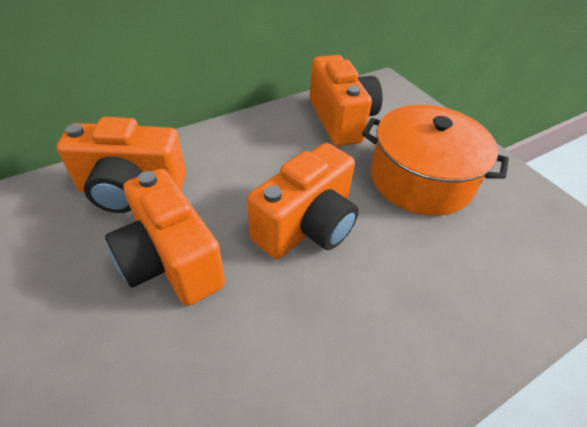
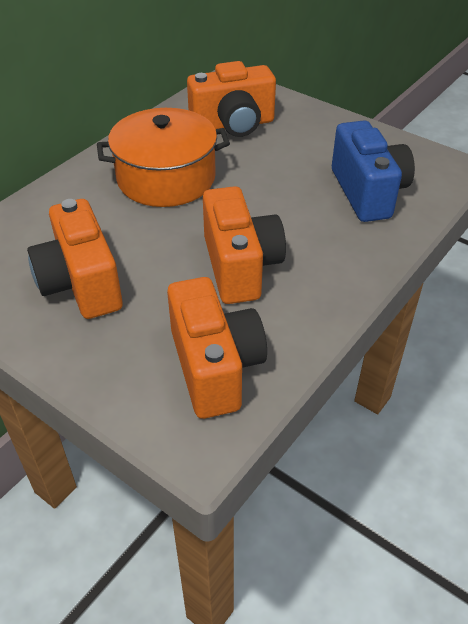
blue camera: 0 -> 1

